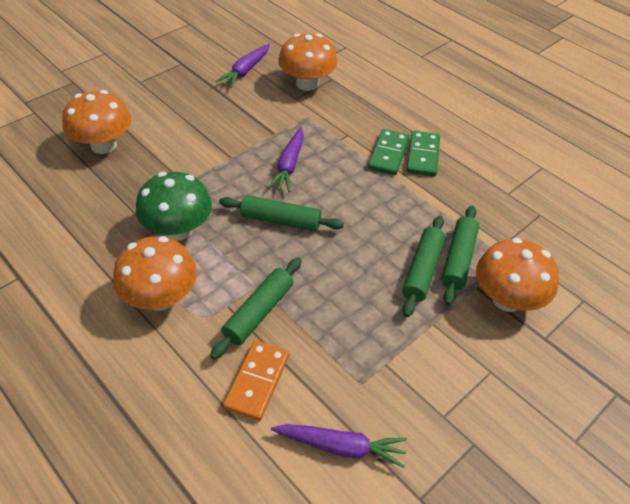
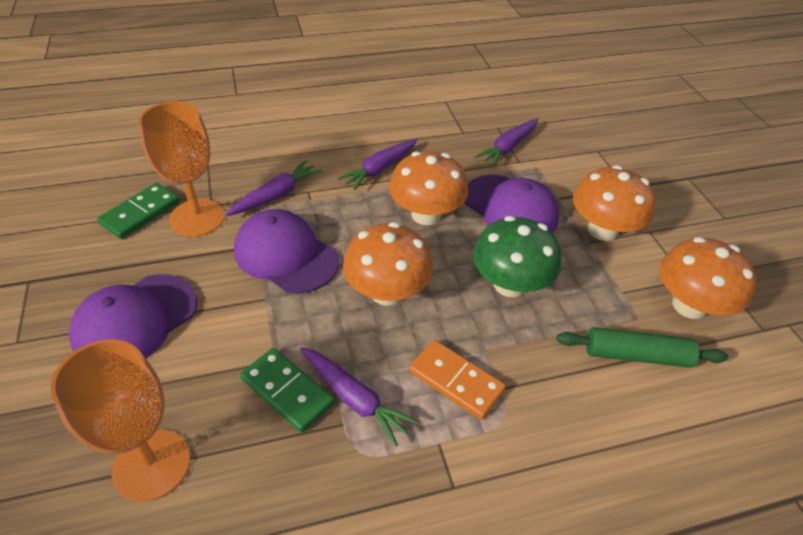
green rolling pin: 4 -> 1
orange goblet: 0 -> 2
purple cap: 0 -> 3
purple carrot: 3 -> 4

